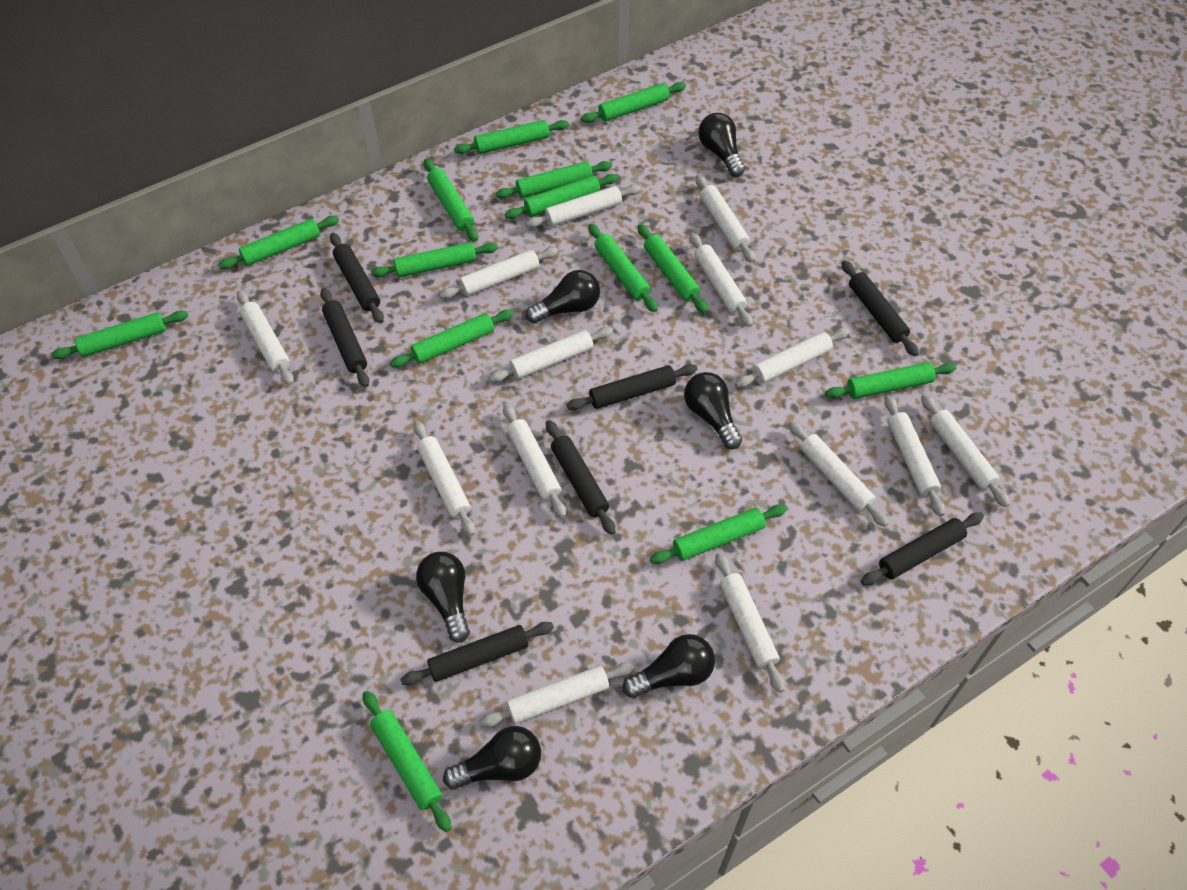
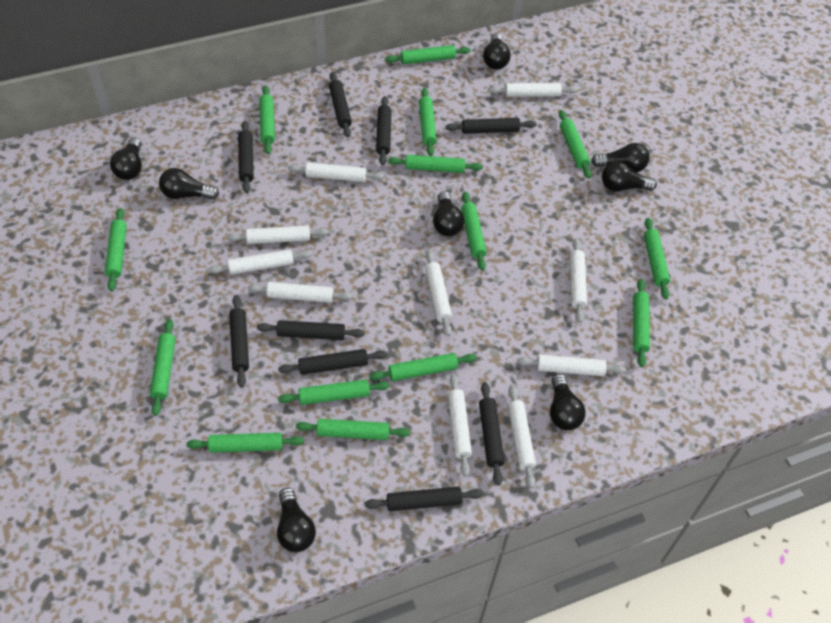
black light bulb: 6 -> 8
black rolling pin: 7 -> 9
white rolling pin: 14 -> 10

